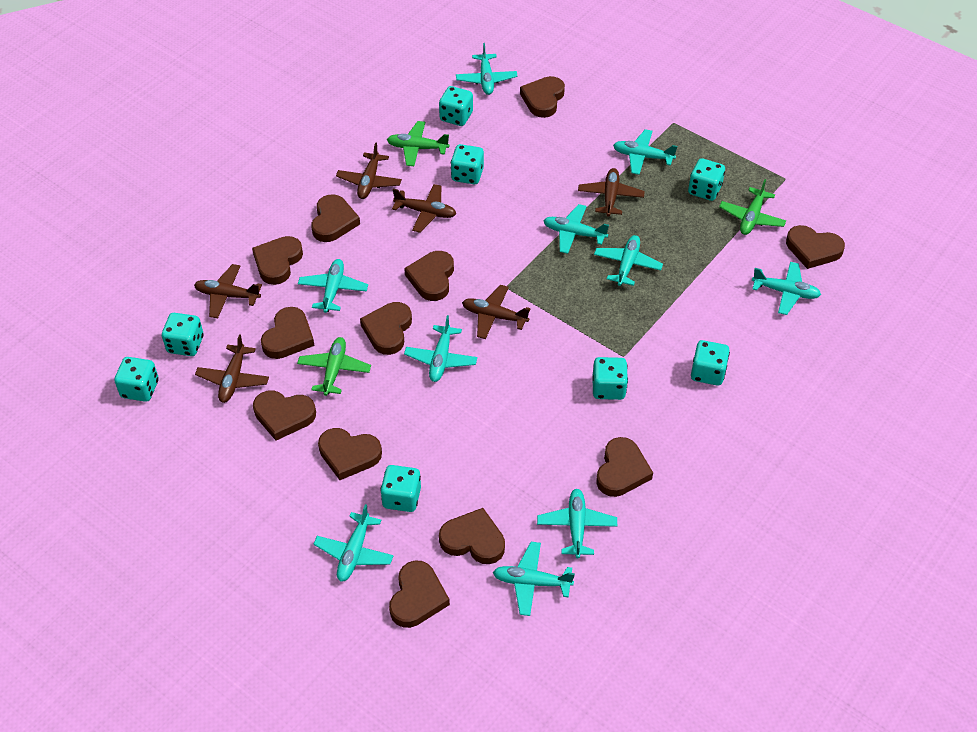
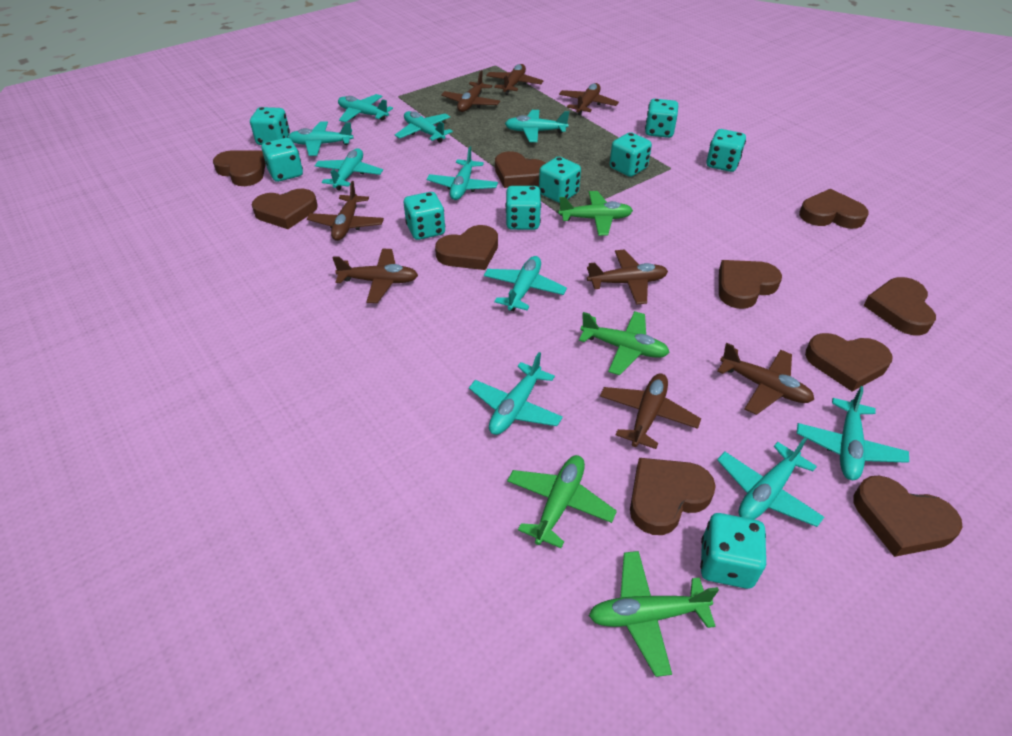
brown heart: 12 -> 10
brown plane: 6 -> 8
green plane: 3 -> 4
turquoise dice: 8 -> 9

